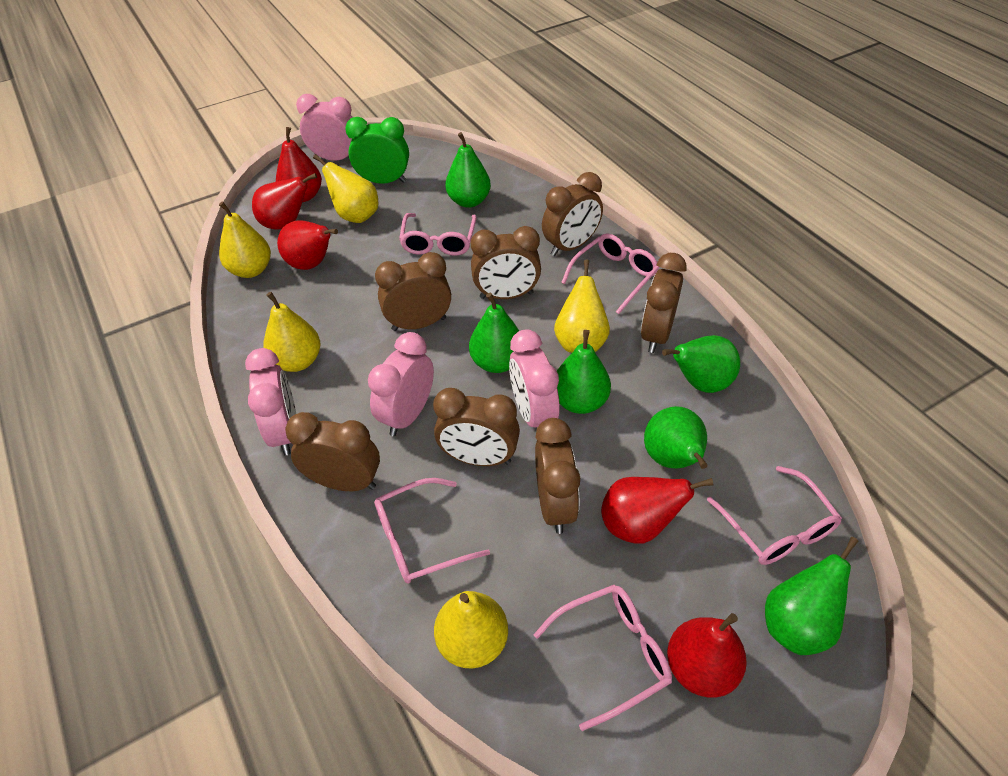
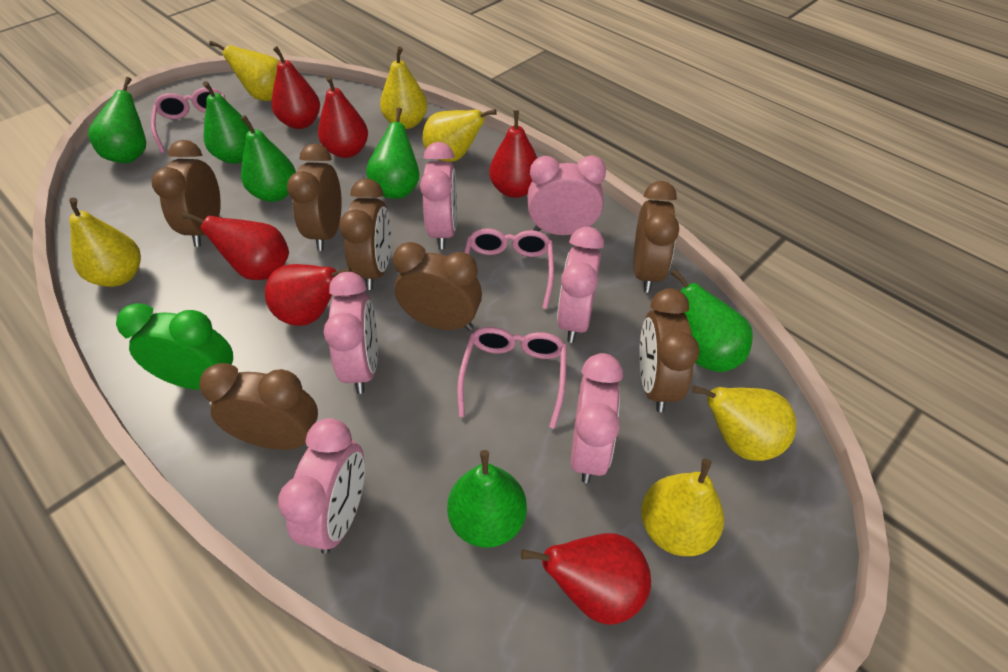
pink clock: 4 -> 6
pink glasses: 5 -> 3
red pear: 5 -> 6
yellow pear: 5 -> 6

